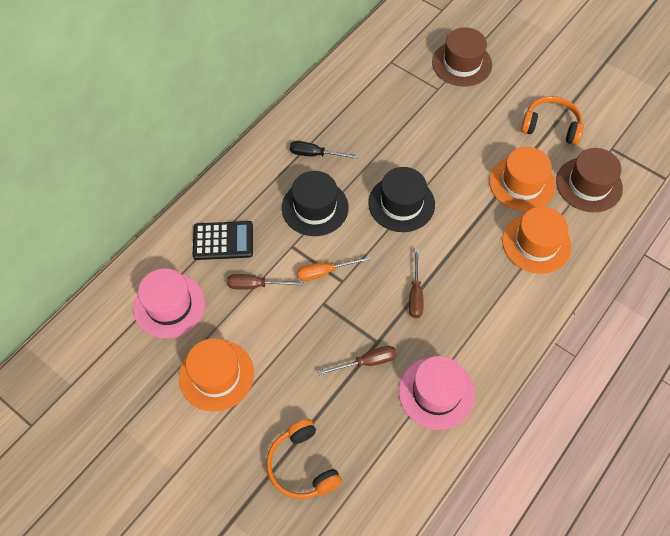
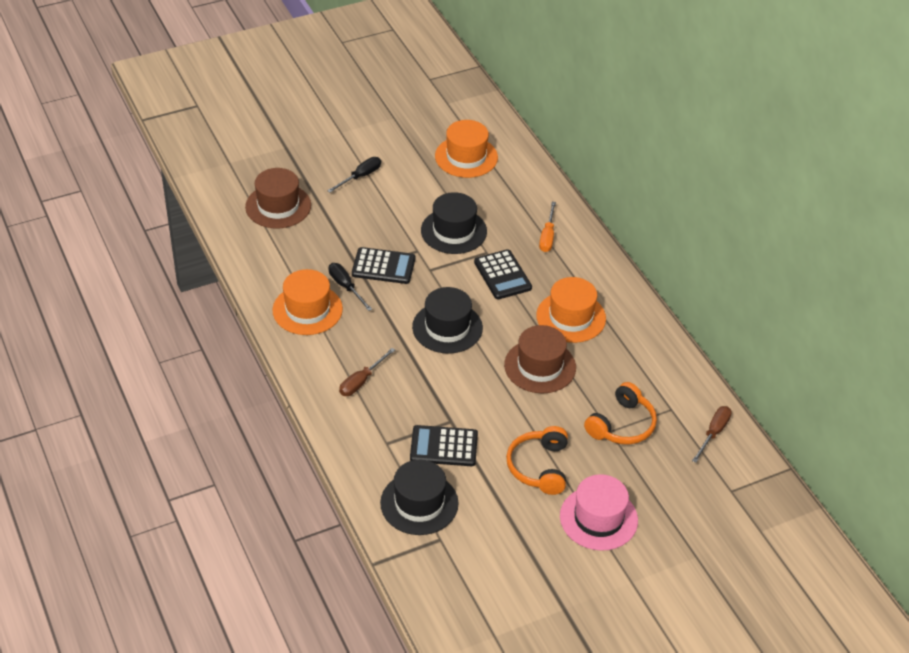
black calculator: 1 -> 3
black hat: 2 -> 3
black screwdriver: 1 -> 2
brown screwdriver: 3 -> 2
pink hat: 2 -> 1

